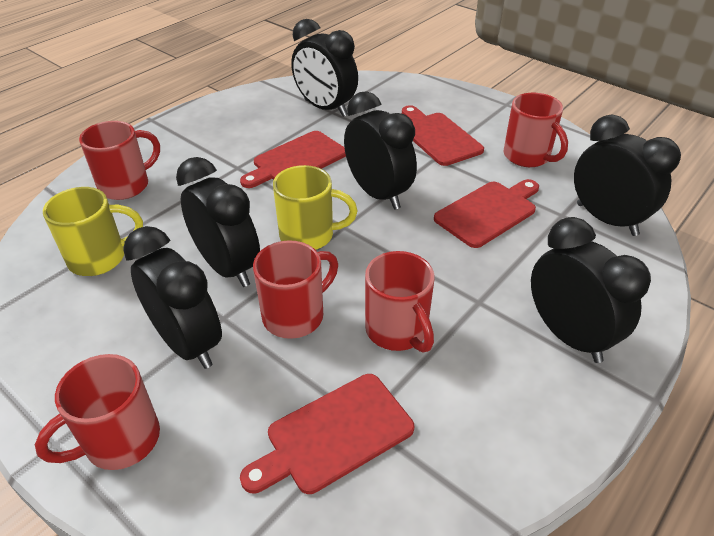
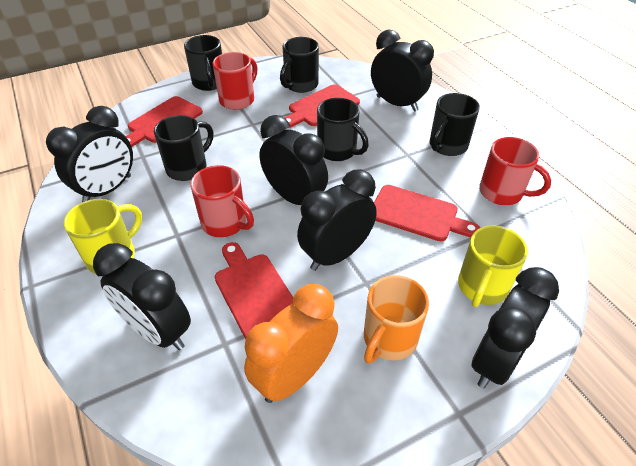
black mug: 0 -> 5
orange clock: 0 -> 1
orange mug: 0 -> 1
red mug: 5 -> 3

